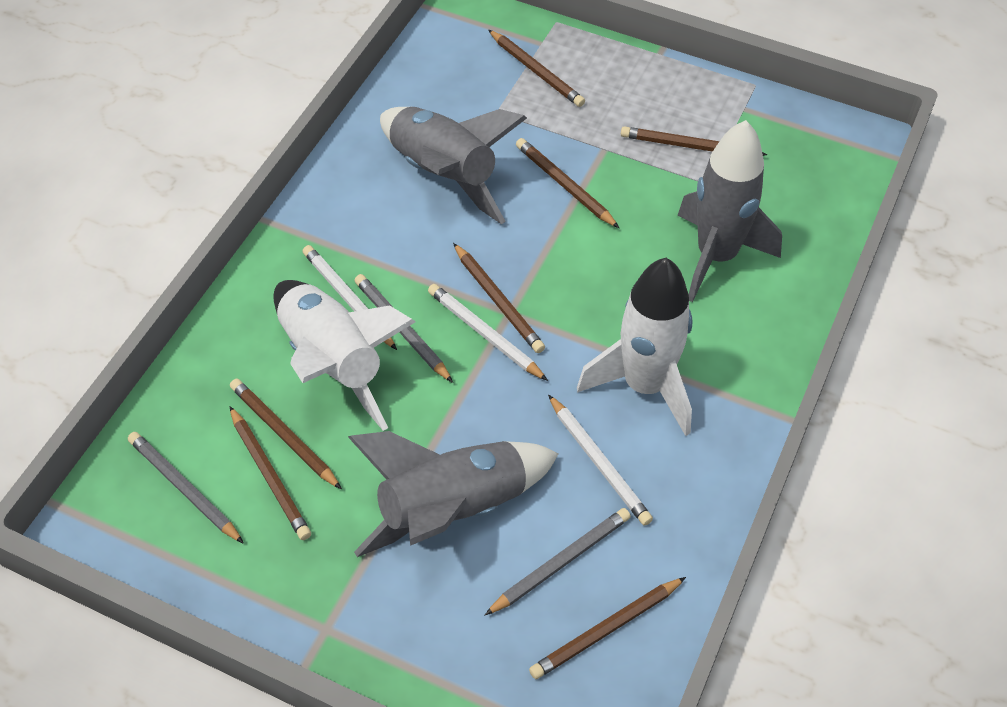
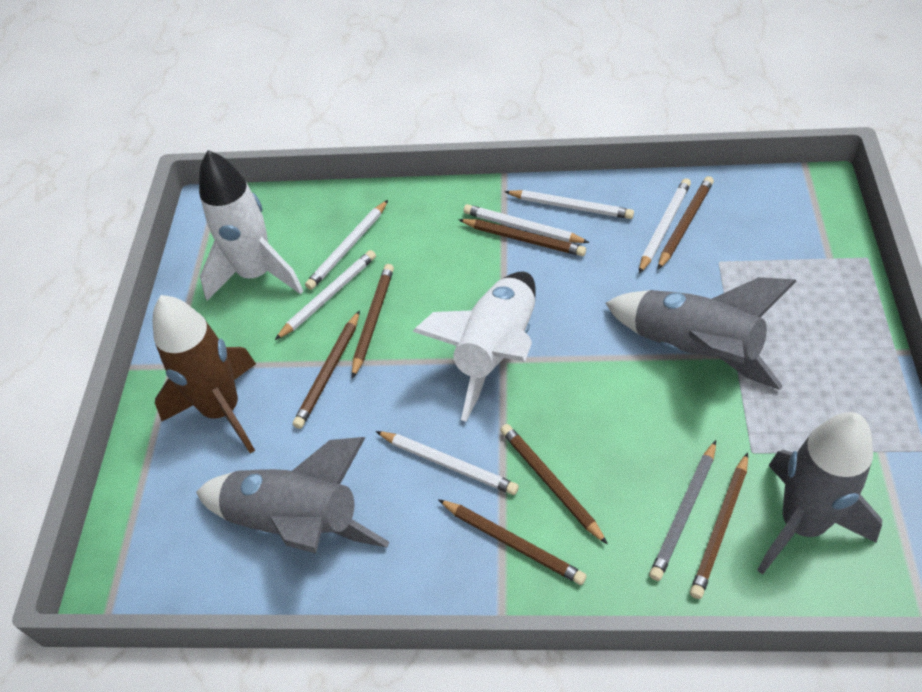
brown rocket: 0 -> 1
grey pencil: 3 -> 1
white pencil: 3 -> 6

